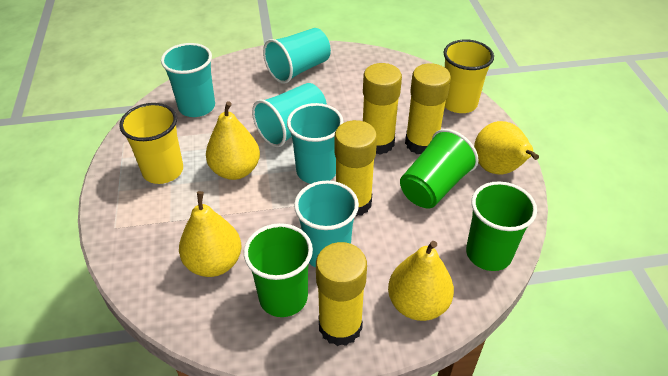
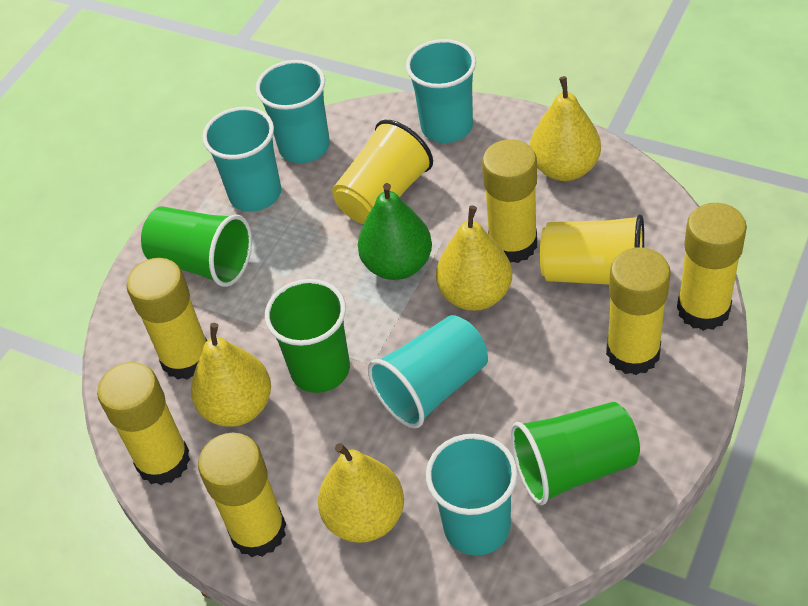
green pear: 0 -> 1
yellow glue stick: 4 -> 6

